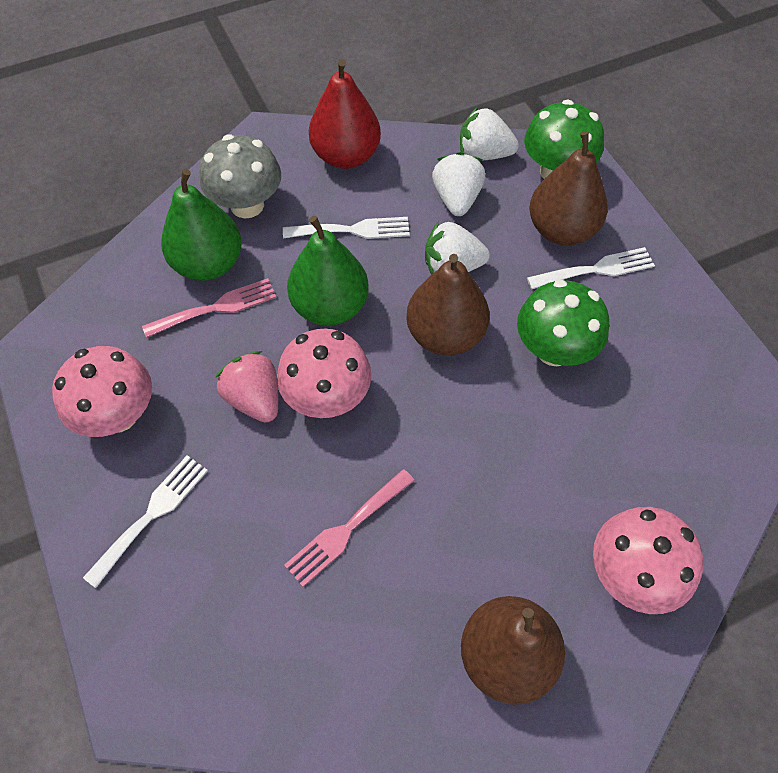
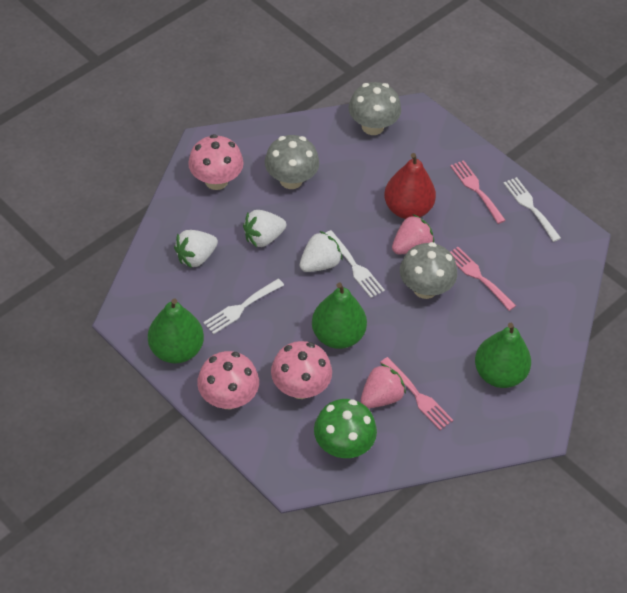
brown pear: 3 -> 0
green mushroom: 2 -> 1
green pear: 2 -> 3
grey mushroom: 1 -> 3
pink fork: 2 -> 3
pink strawberry: 1 -> 2

